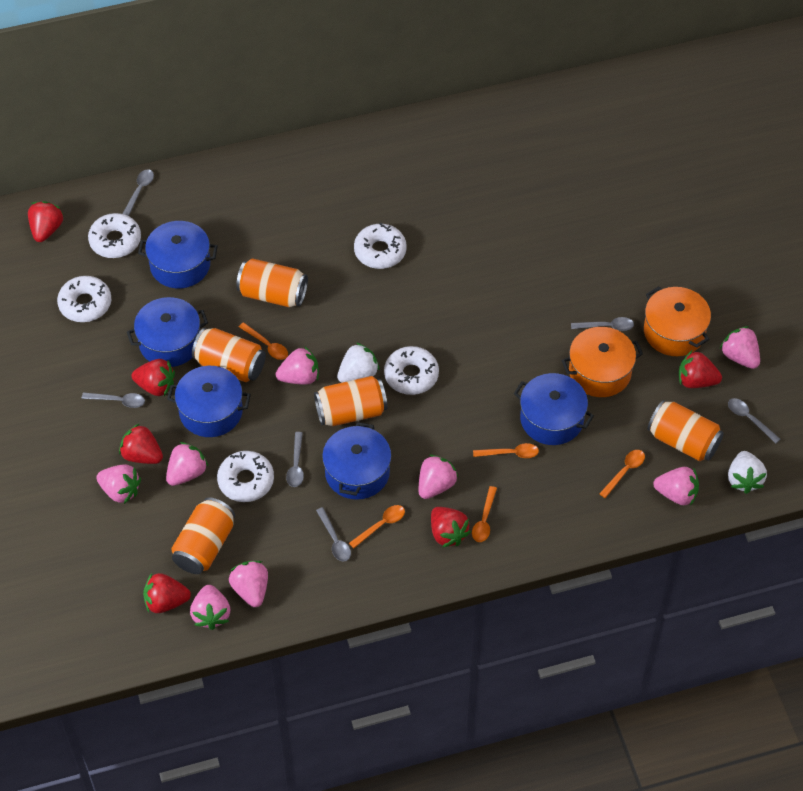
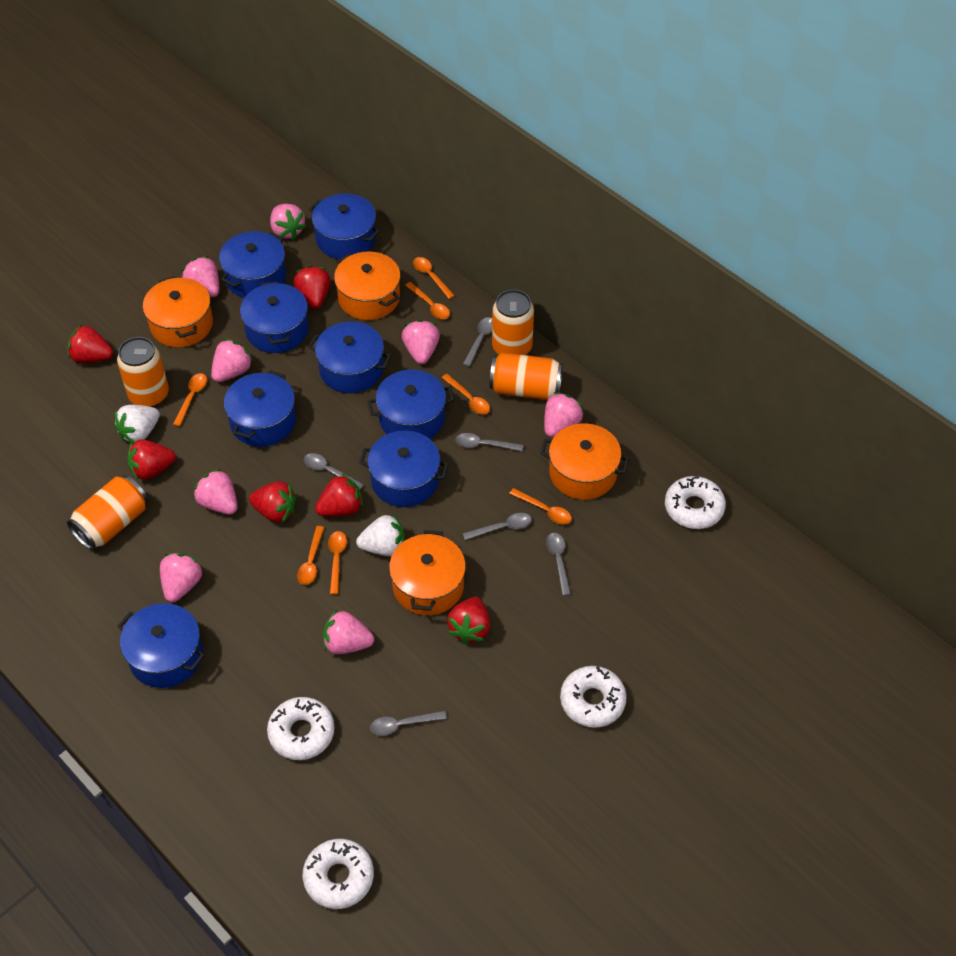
blue pot: 5 -> 8
orange can: 5 -> 4
orange pot: 2 -> 4
orange spoon: 5 -> 7
white donut: 5 -> 4

